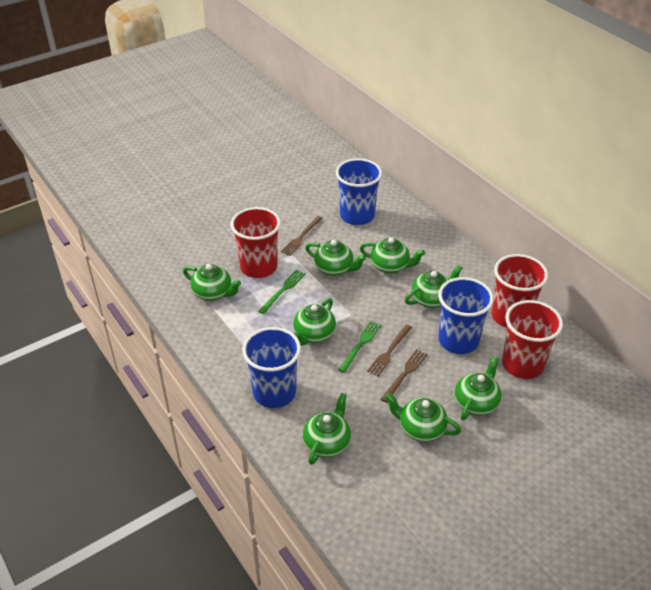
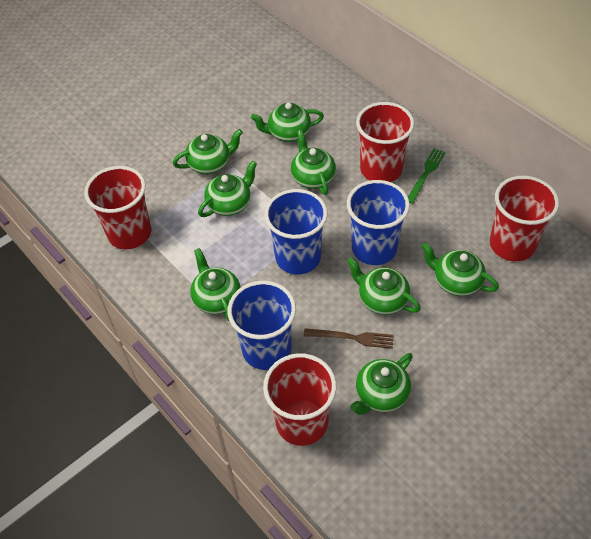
brown fork: 3 -> 1
green fork: 2 -> 1
red cup: 3 -> 4

